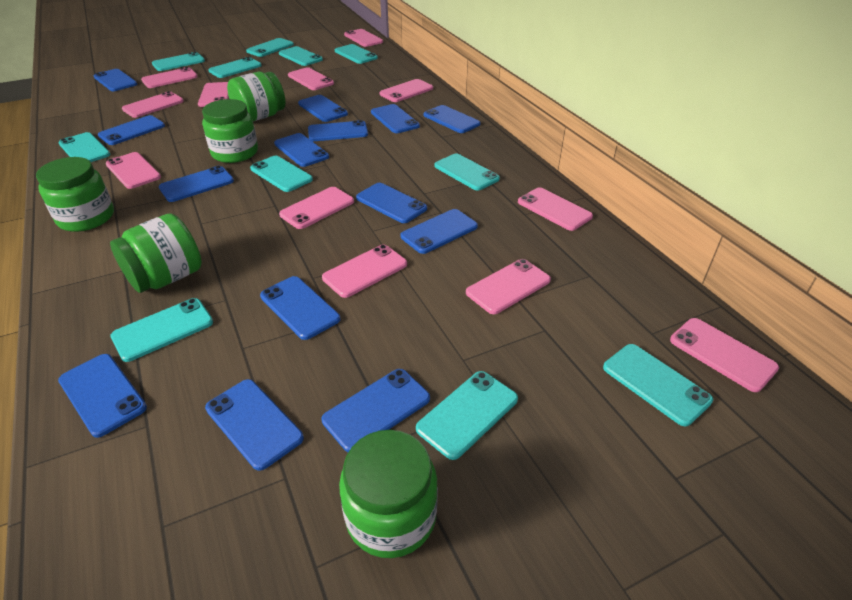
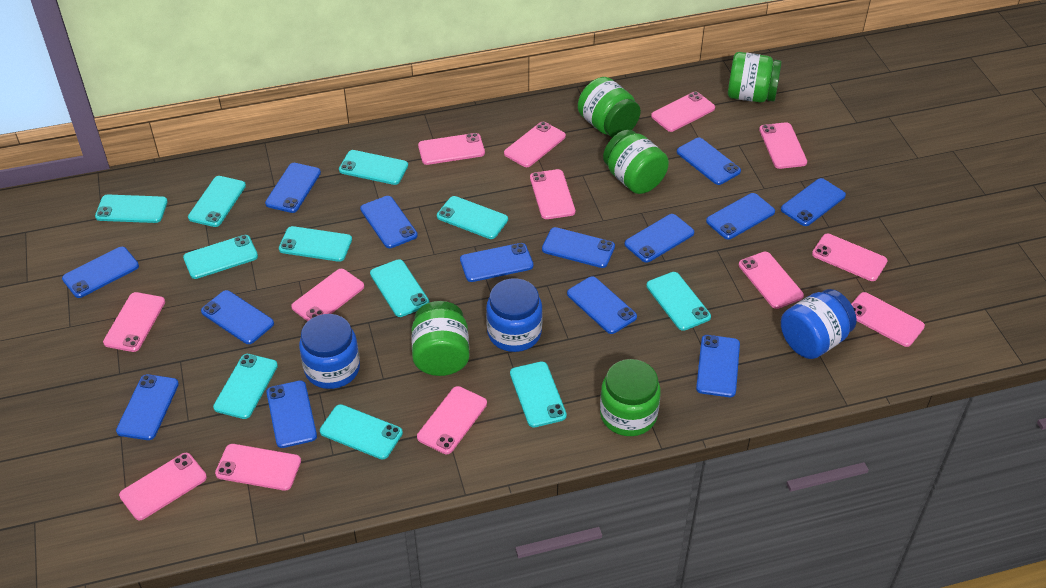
blue jar: 0 -> 3
pink phone: 12 -> 13

